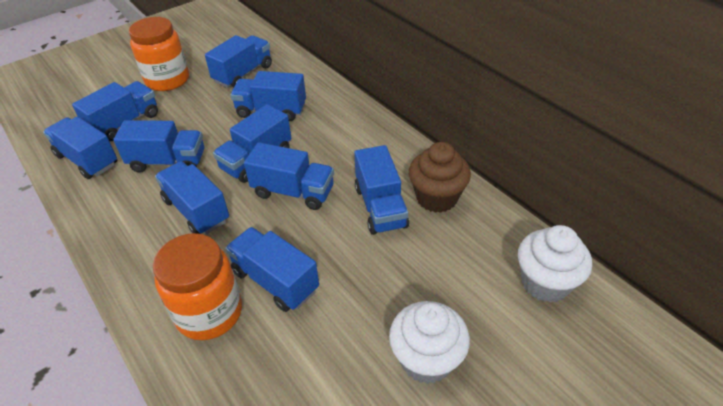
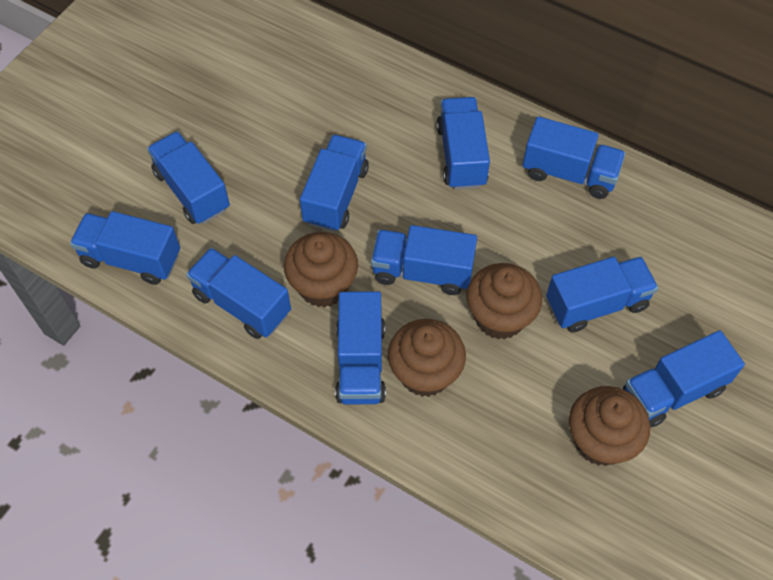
brown cupcake: 1 -> 4
orange jar: 2 -> 0
white cupcake: 2 -> 0

